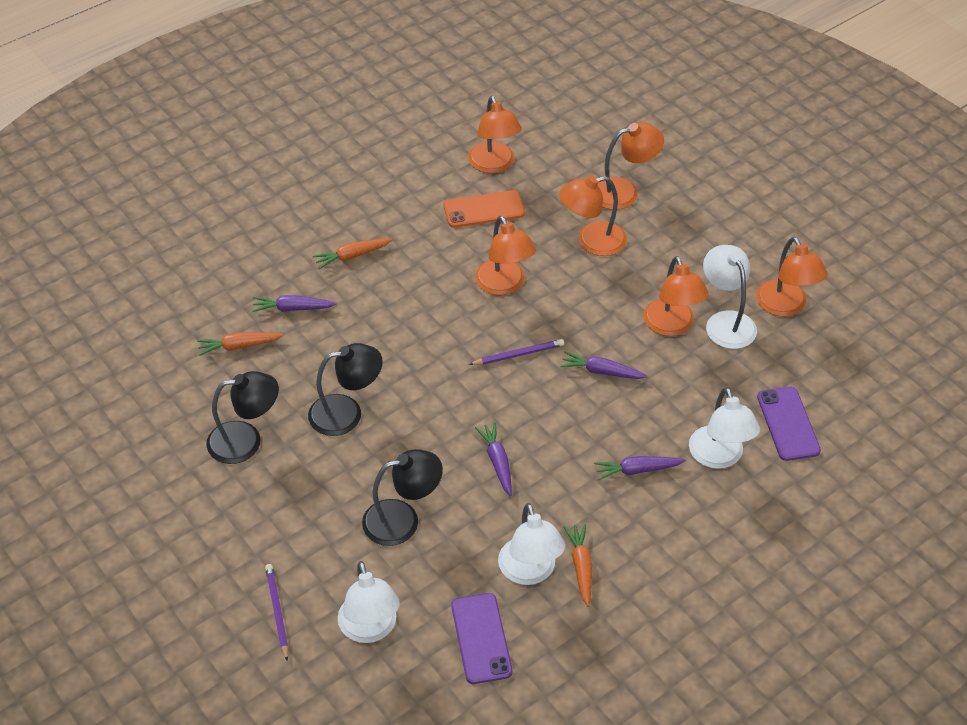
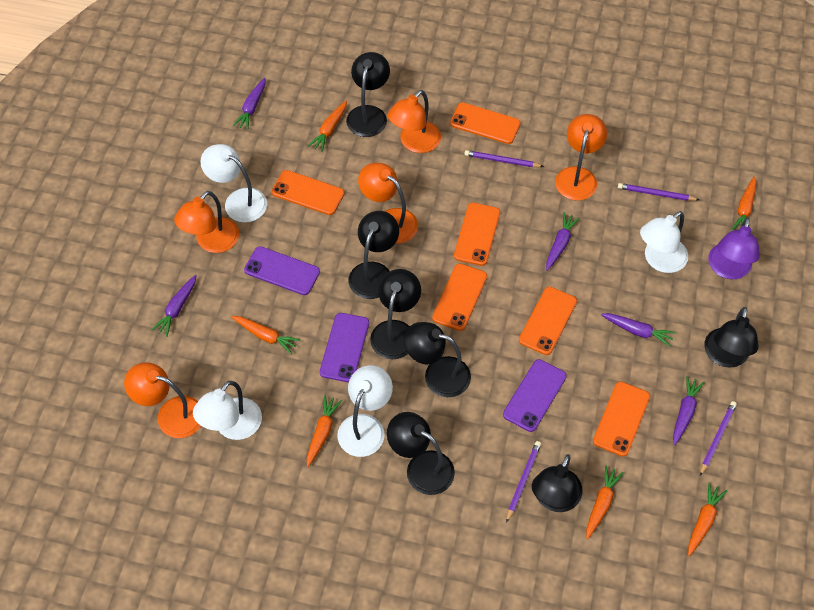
black lamp: 3 -> 7
orange carrot: 3 -> 6
orange lamp: 6 -> 5
orange phone: 1 -> 6
purple carrot: 4 -> 5
purple lamp: 0 -> 1
purple pencil: 2 -> 4
purple phone: 2 -> 3

